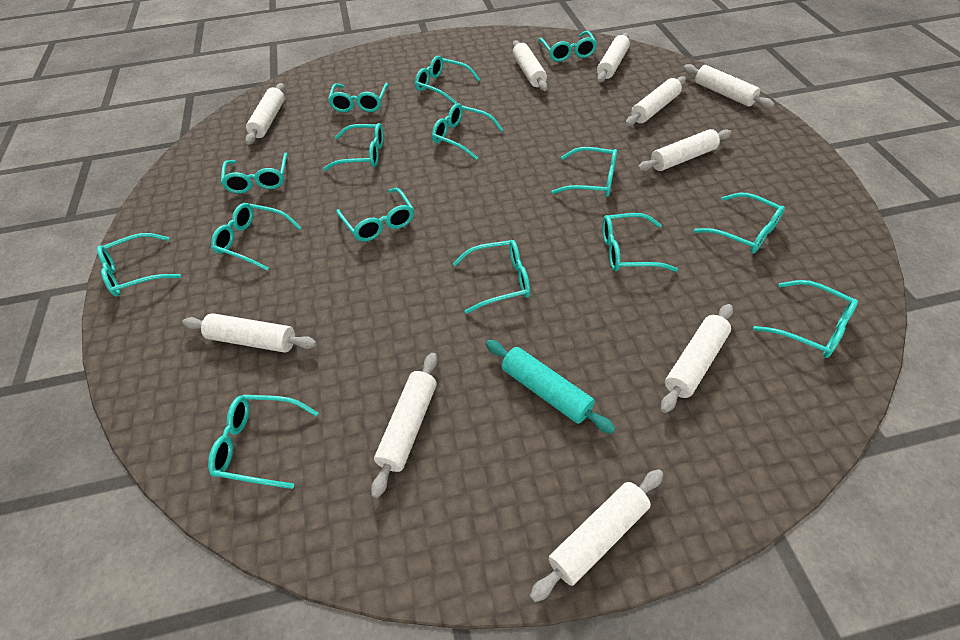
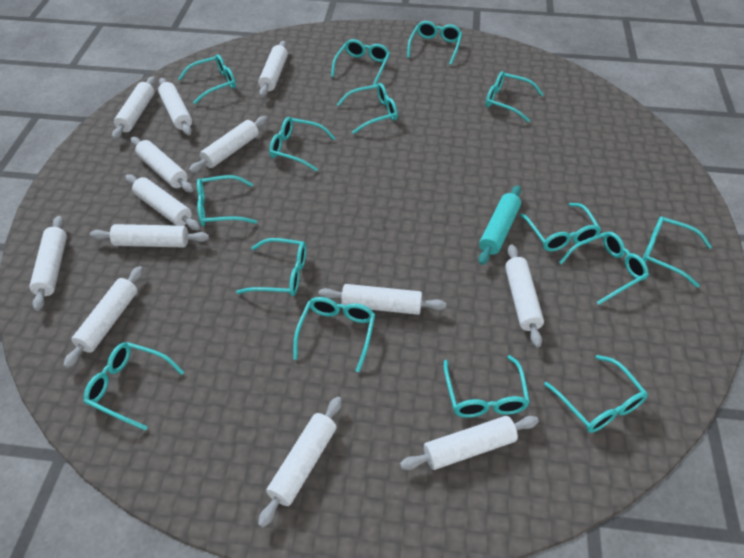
white rolling pin: 10 -> 13

